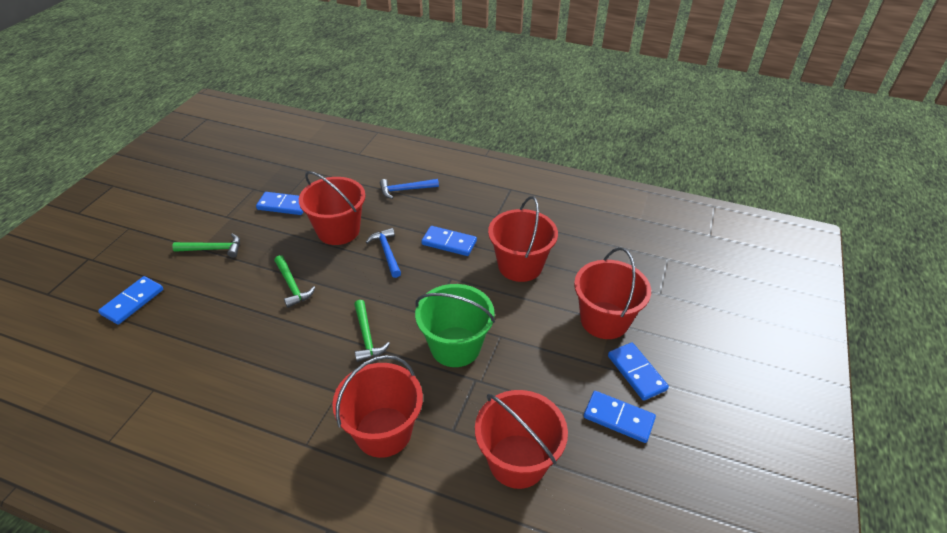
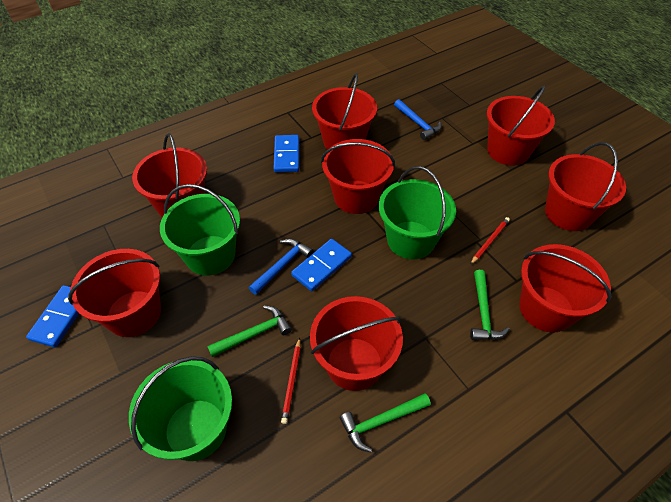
blue domino: 5 -> 3
green bucket: 1 -> 3
red bucket: 5 -> 8
red pencil: 0 -> 2

